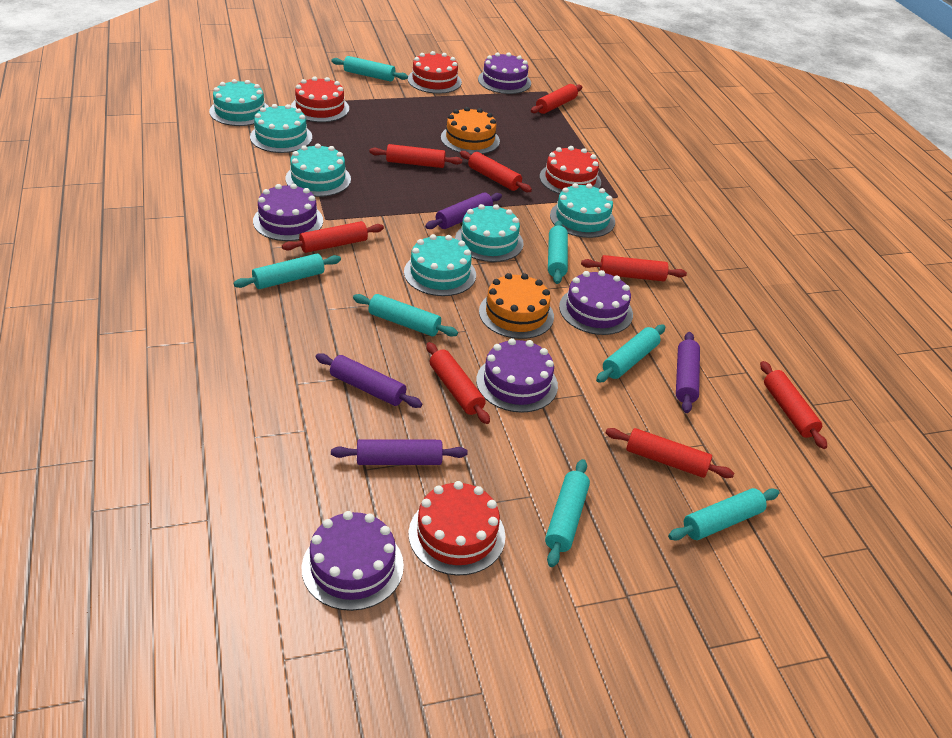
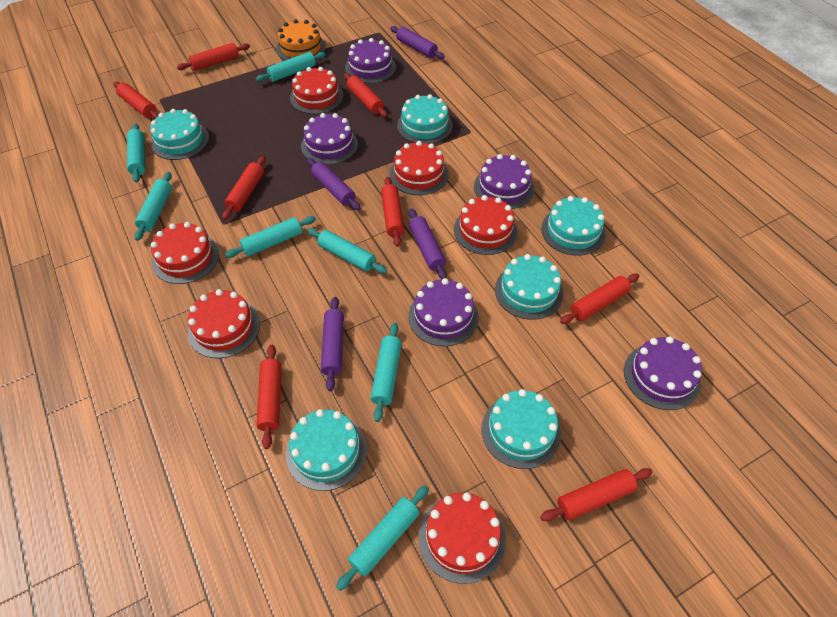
orange cake: 2 -> 1
red cake: 4 -> 6

